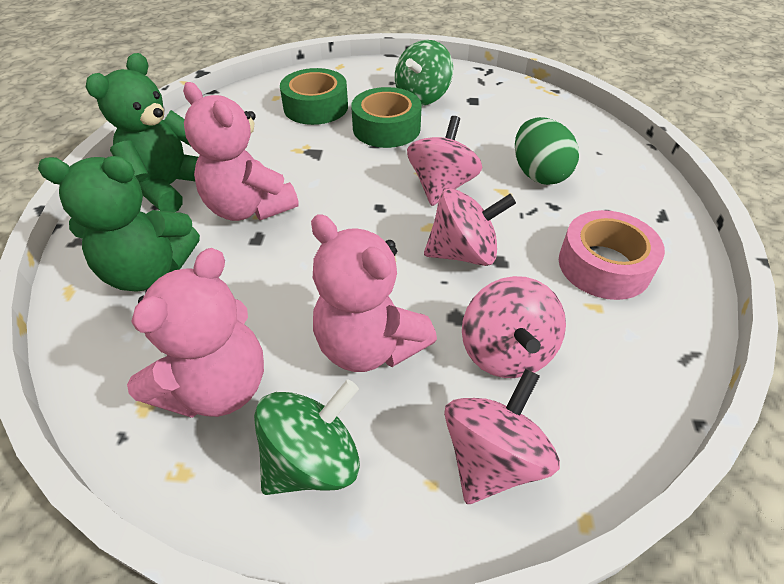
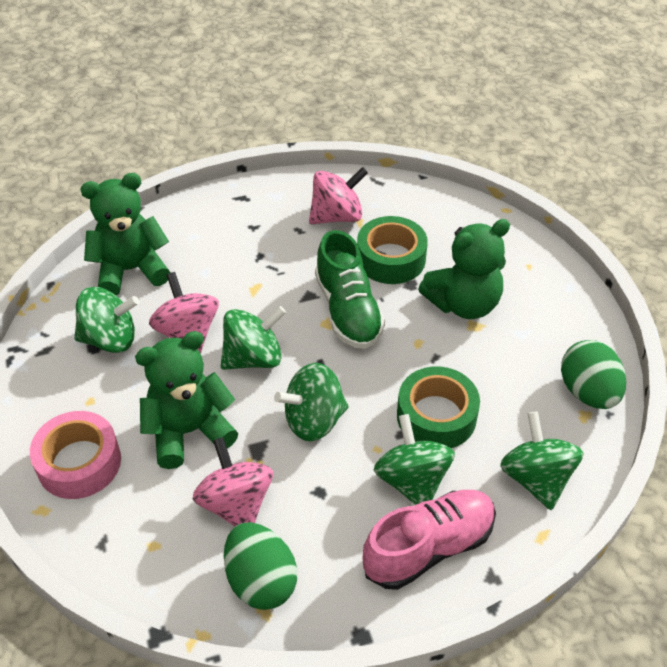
green egg: 1 -> 2
green shoe: 0 -> 1
green spinning top: 2 -> 5
green teddy bear: 2 -> 3
pink shoe: 0 -> 1
pink spinning top: 4 -> 3
pink teddy bear: 3 -> 0

